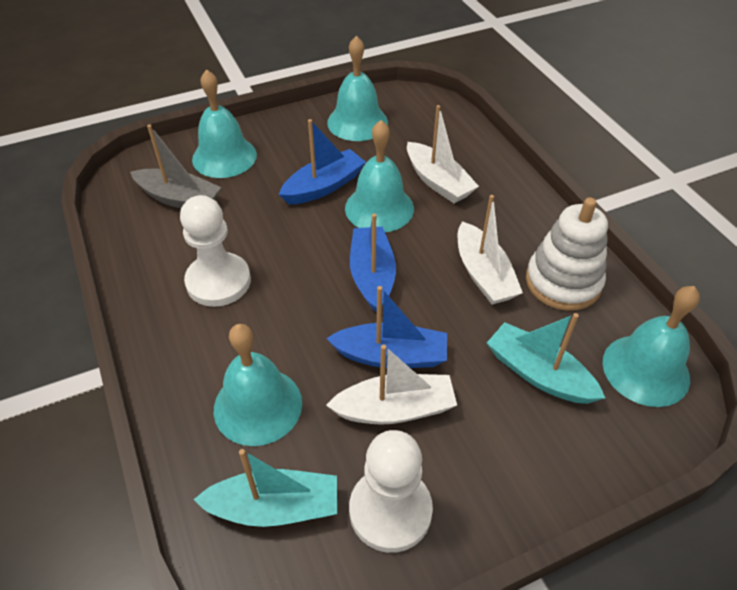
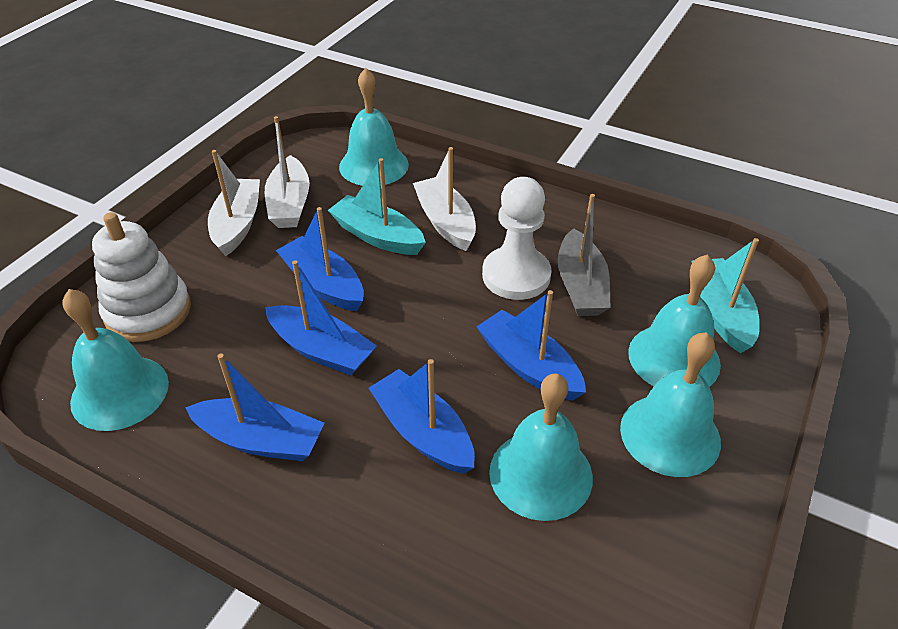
blue boat: 3 -> 5
white pawn: 2 -> 1

